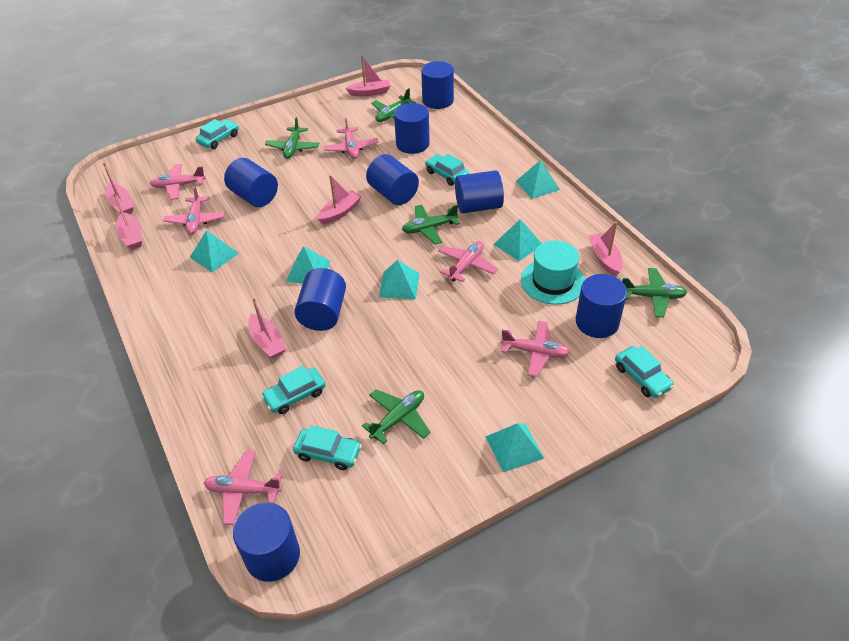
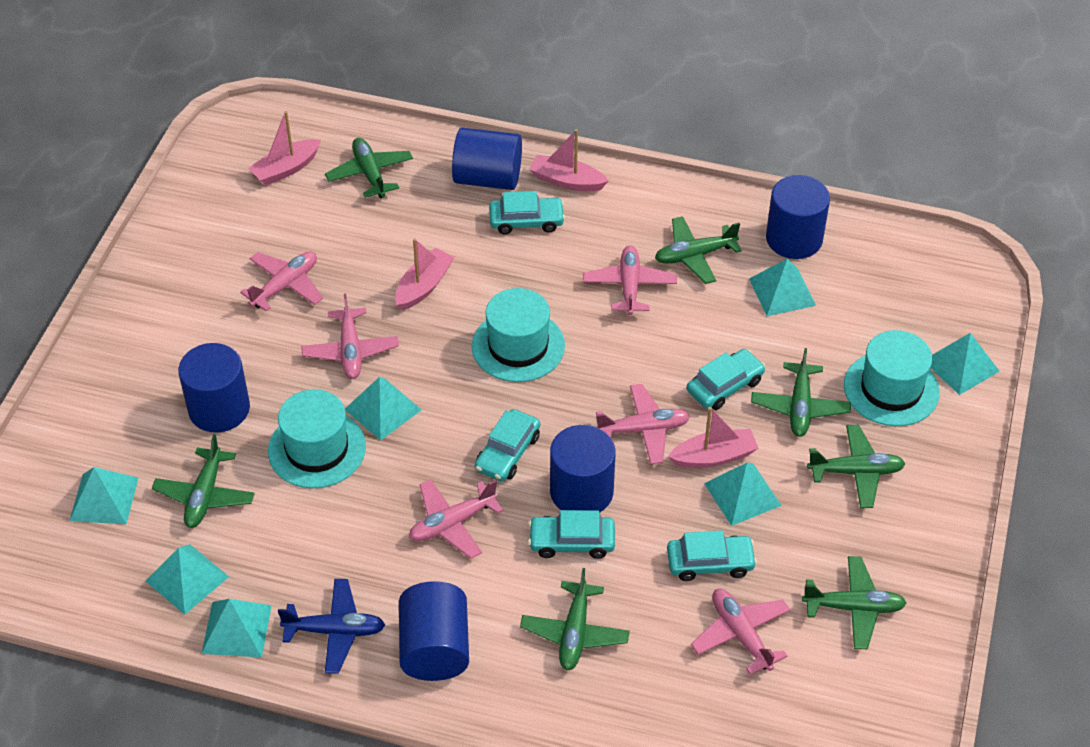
blue cylinder: 8 -> 5
blue plane: 0 -> 1
green plane: 5 -> 7
pink boat: 6 -> 4
turquoise hat: 1 -> 3
turquoise pyramid: 6 -> 7

